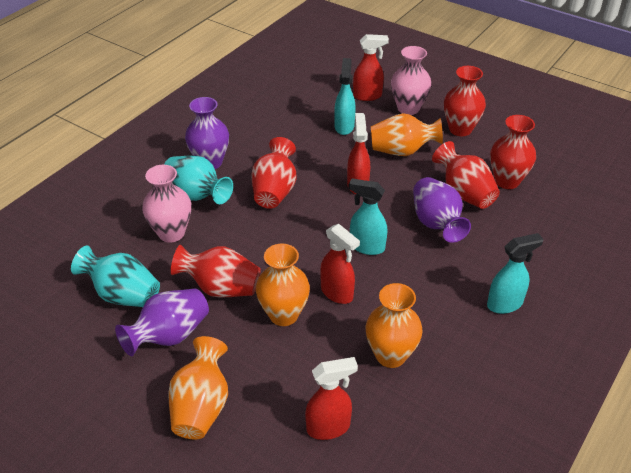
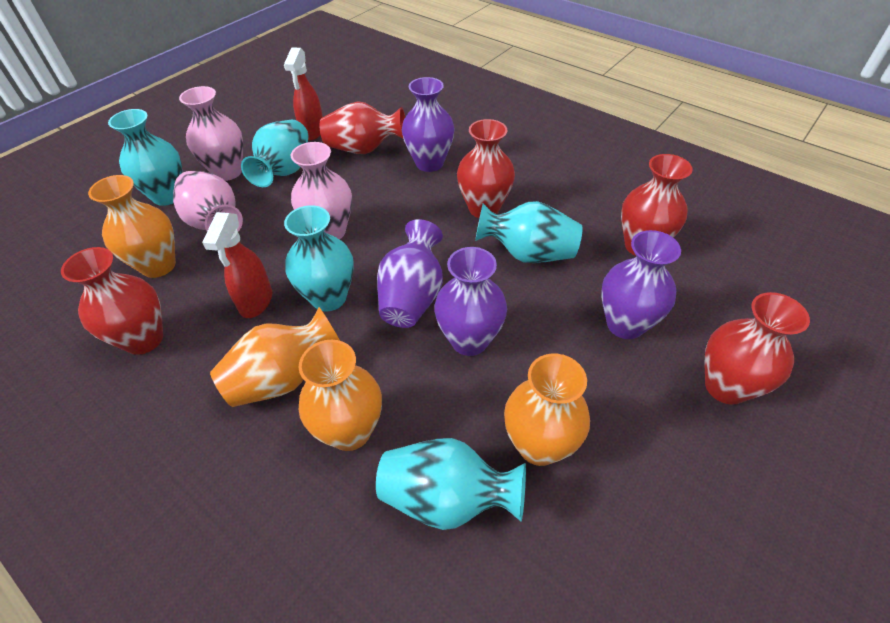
pink vase: 2 -> 3
purple vase: 3 -> 4
red spray bottle: 4 -> 2
turquoise spray bottle: 3 -> 0
turquoise vase: 2 -> 5

